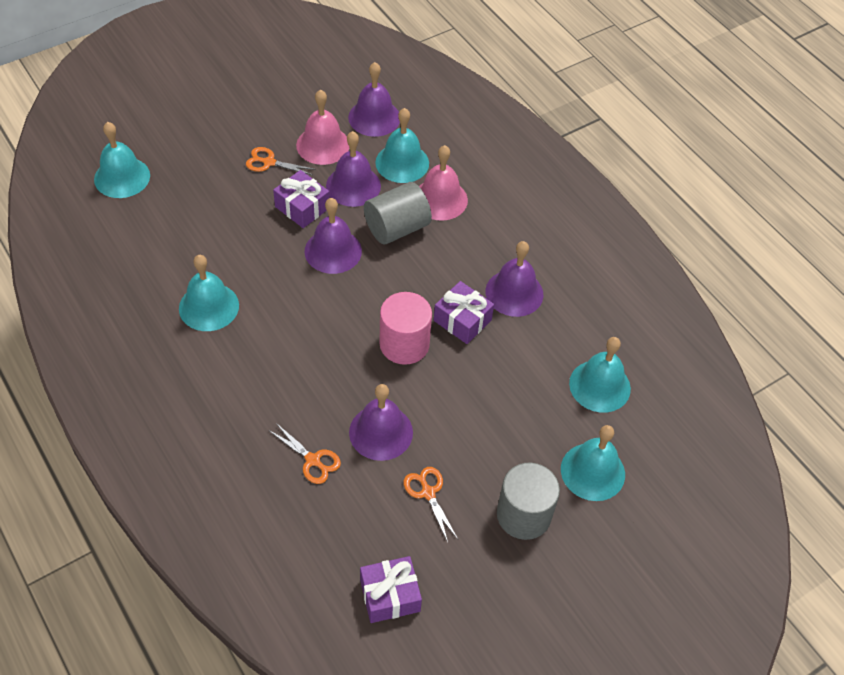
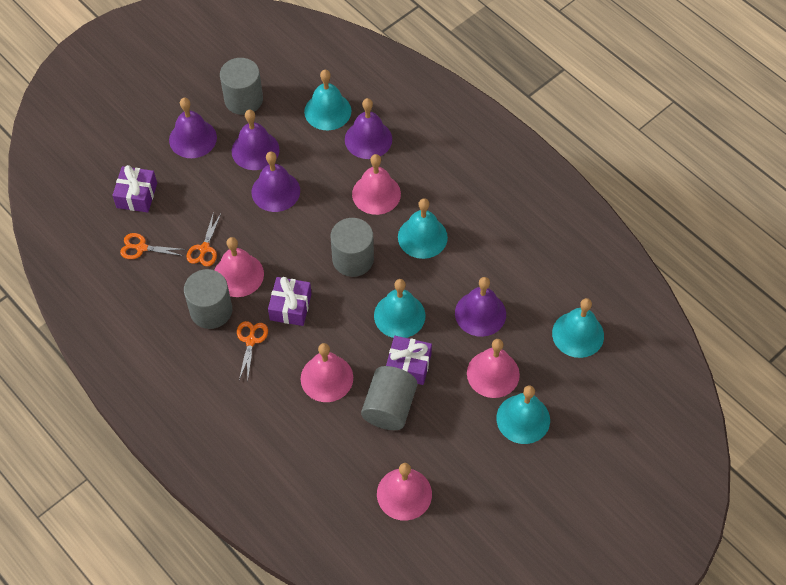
grey cylinder: 2 -> 4
pink bell: 2 -> 5
pink cylinder: 1 -> 0

